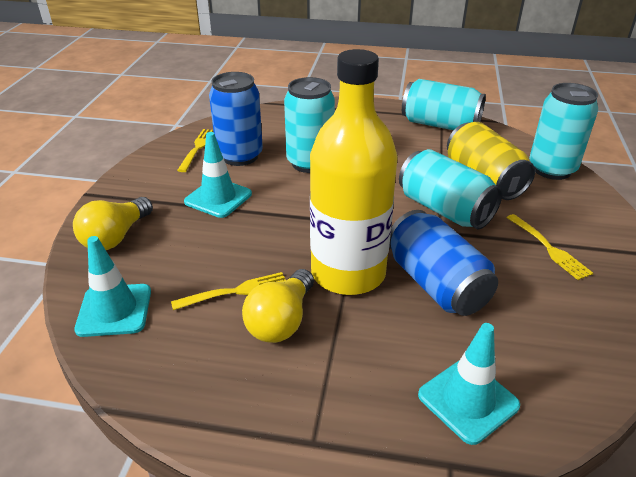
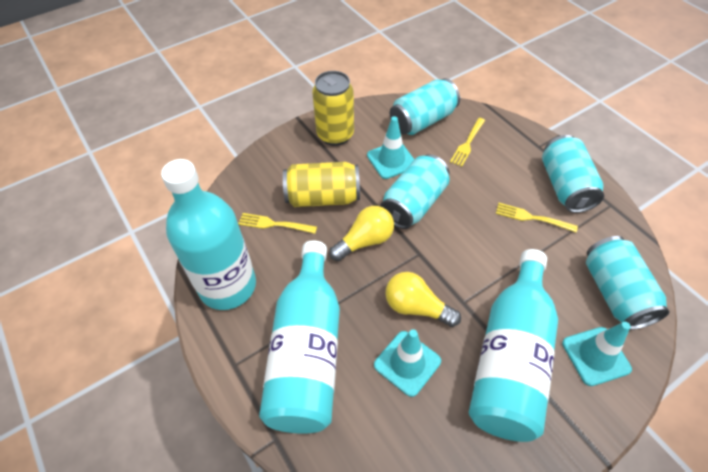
blue can: 2 -> 0
turquoise bottle: 0 -> 3
yellow bottle: 1 -> 0
yellow can: 1 -> 2

